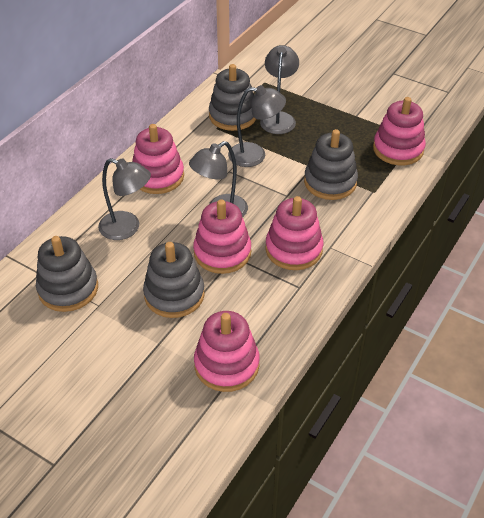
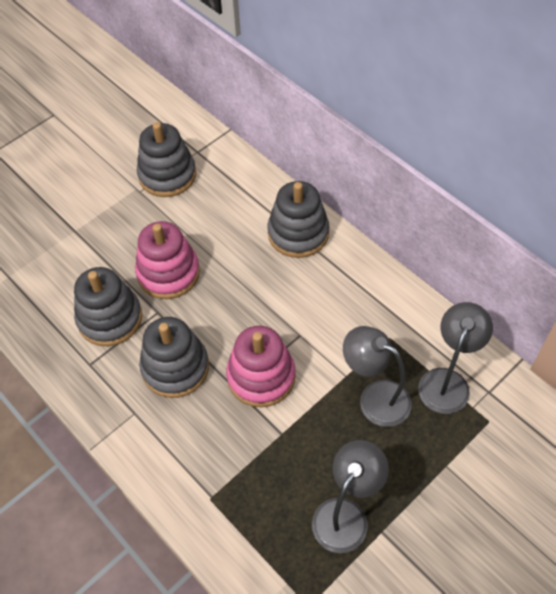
grey lamp: 4 -> 3
pink stacking toy: 5 -> 2

